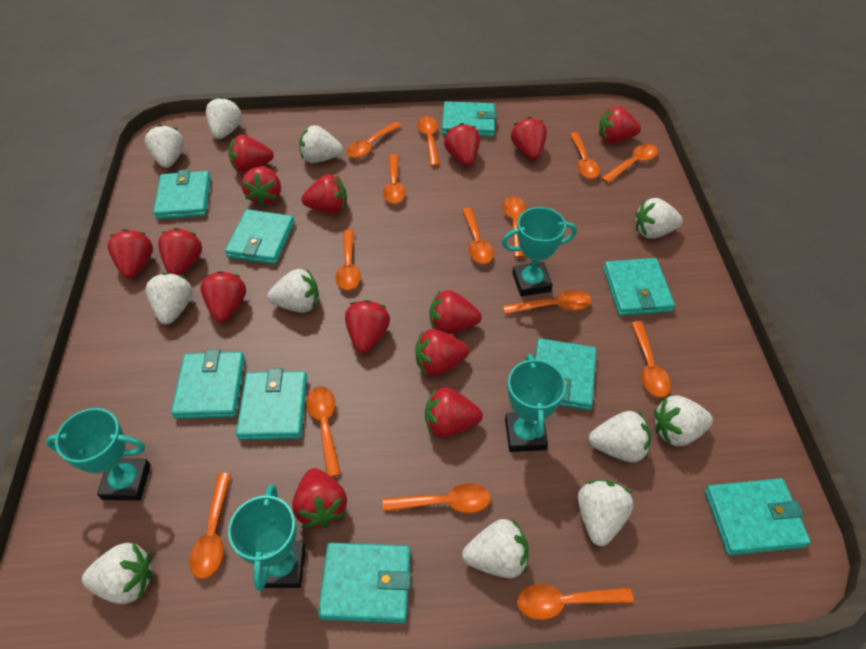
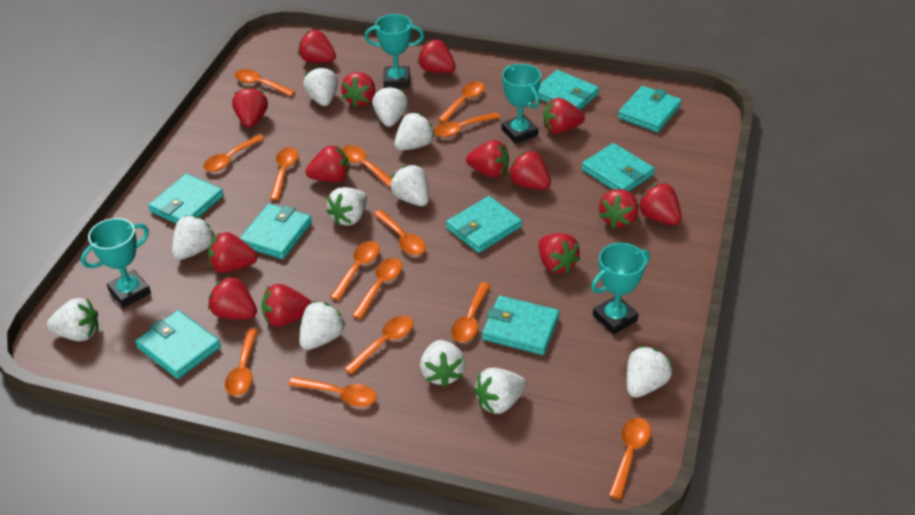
turquoise wallet: 9 -> 8

